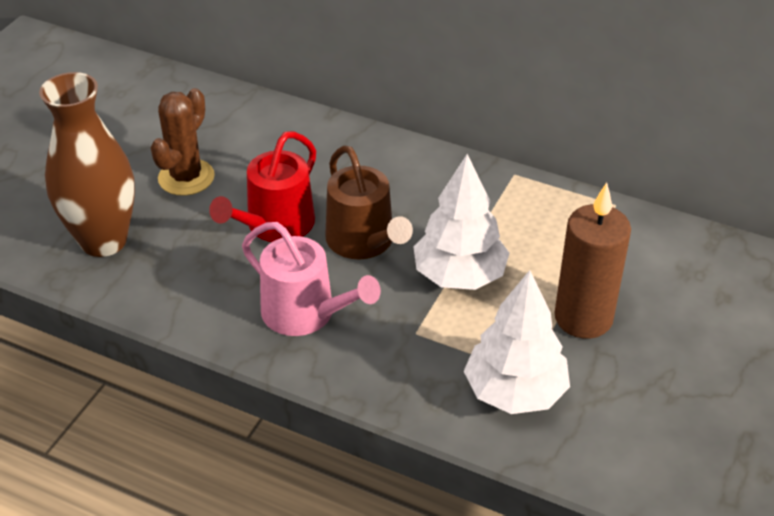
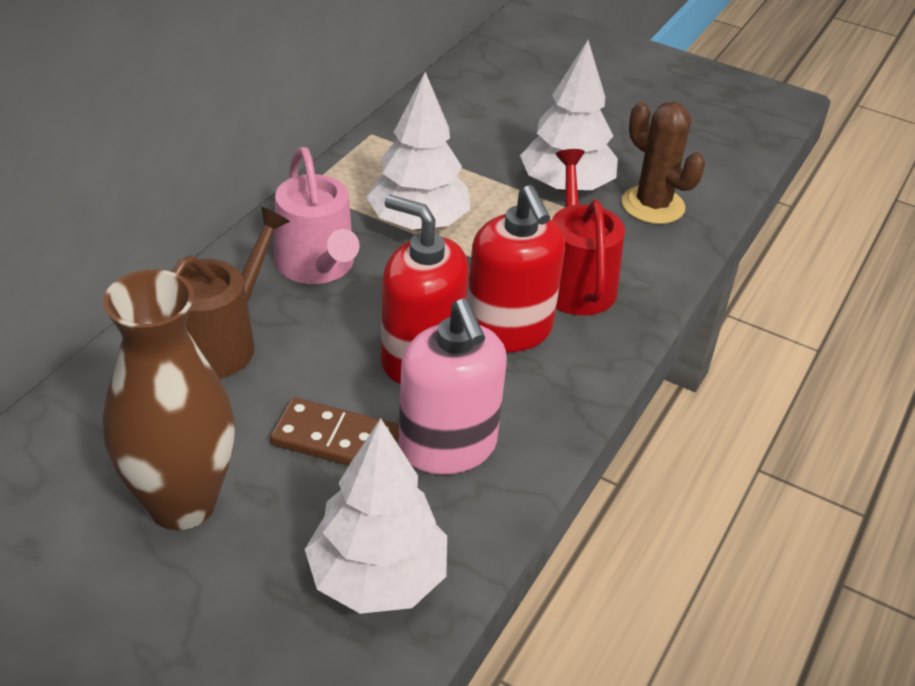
brown candle: 1 -> 0
brown domino: 0 -> 1
pink soap dispenser: 0 -> 1
red soap dispenser: 0 -> 2
white tree: 2 -> 3

